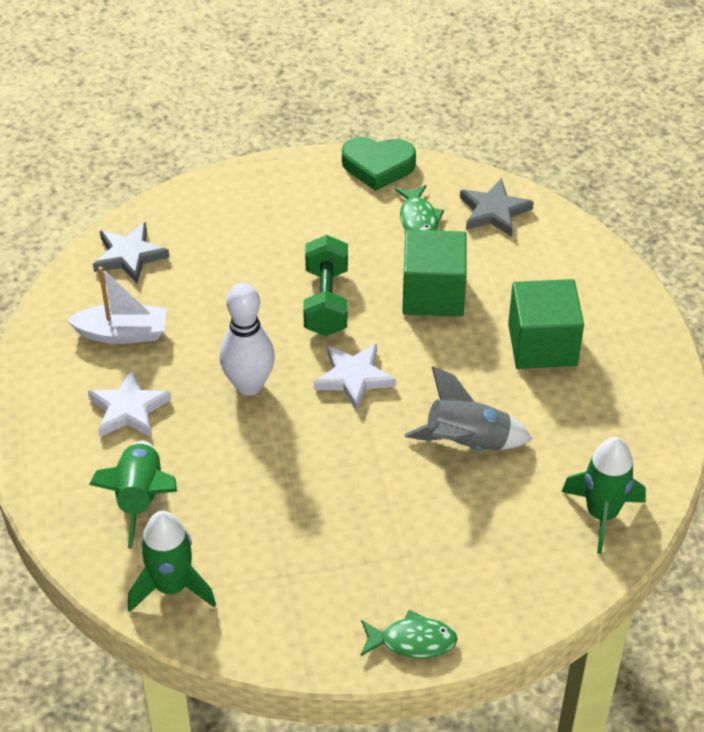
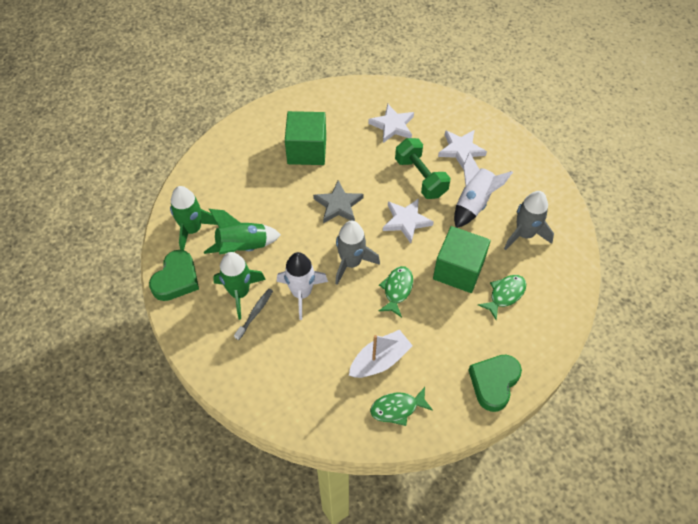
green fish: 2 -> 3
green heart: 1 -> 2
grey rocket: 1 -> 2
grey star: 2 -> 1
grey toothbrush: 0 -> 1
white bowling pin: 1 -> 0
white rocket: 0 -> 2
white star: 2 -> 3

